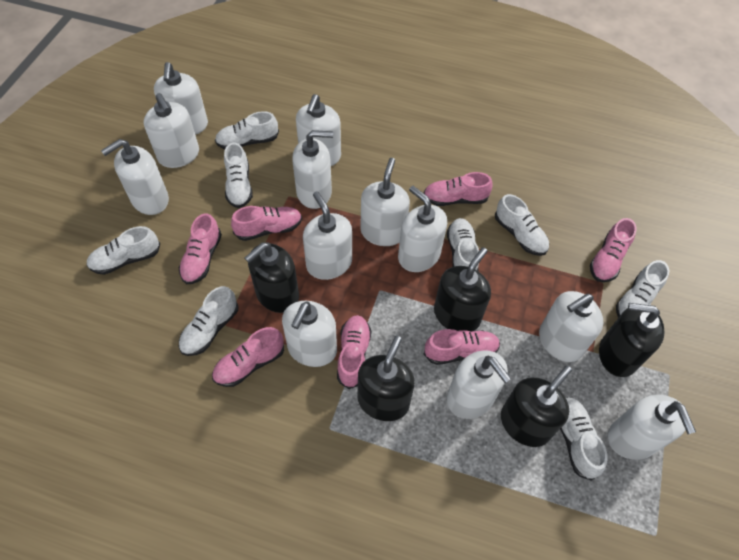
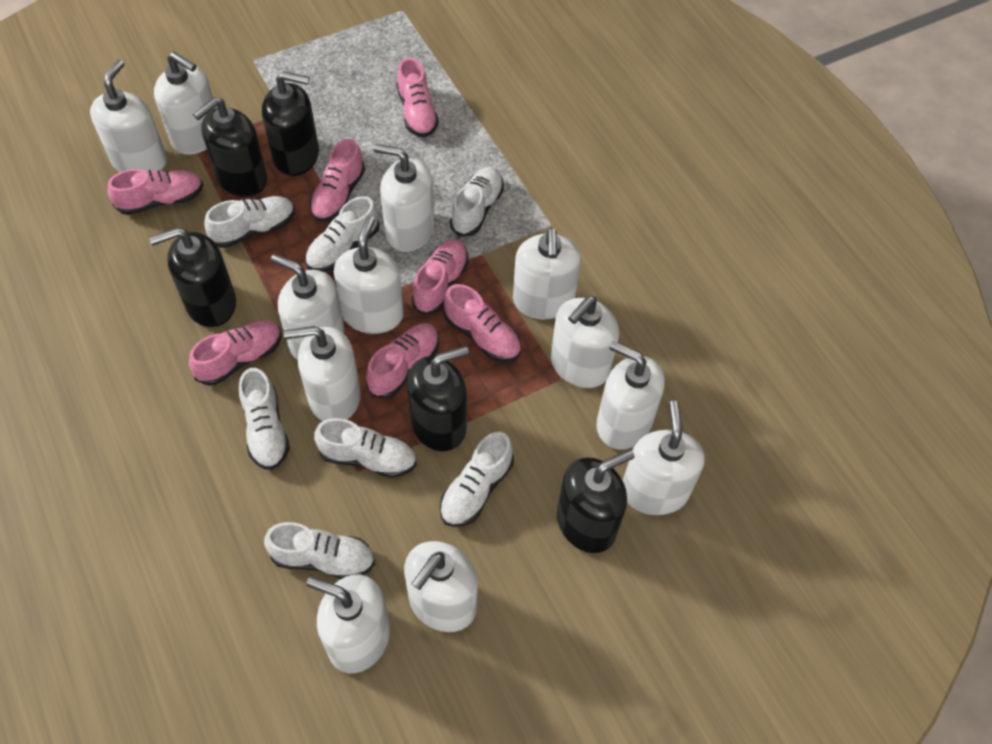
white shoe: 8 -> 7

